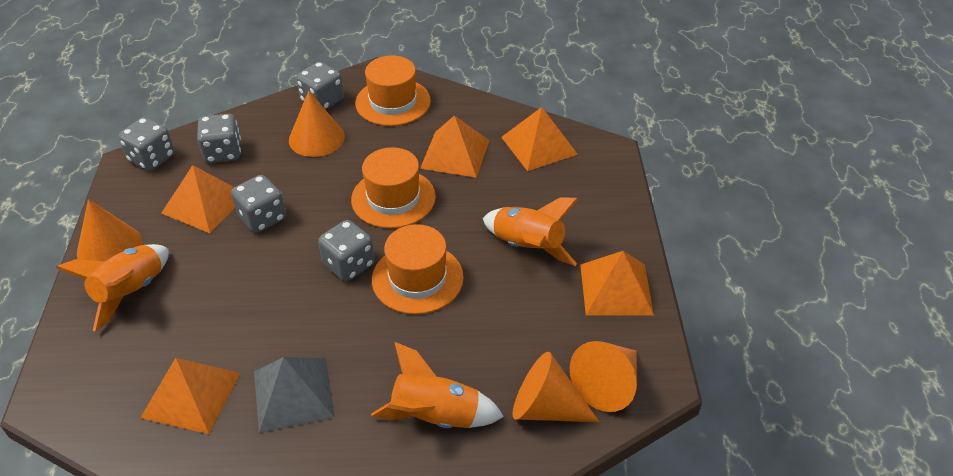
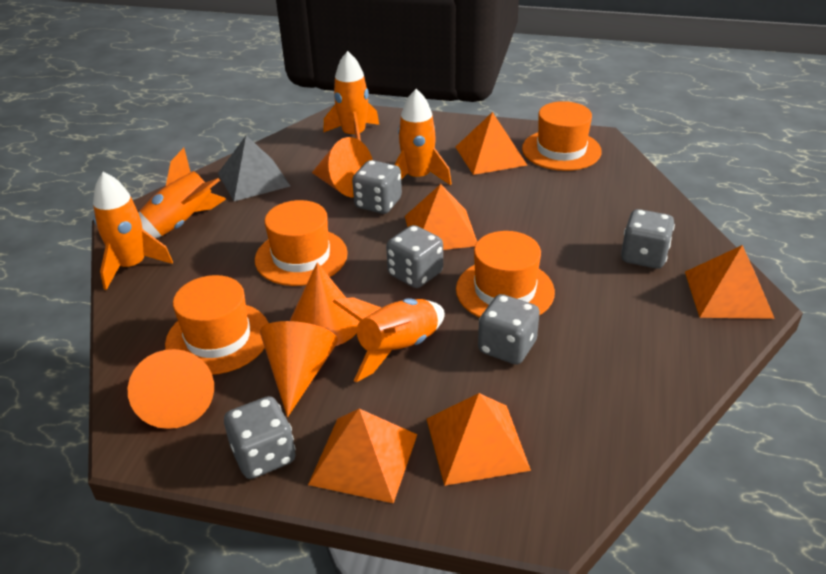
orange hat: 3 -> 4
orange rocket: 3 -> 5

